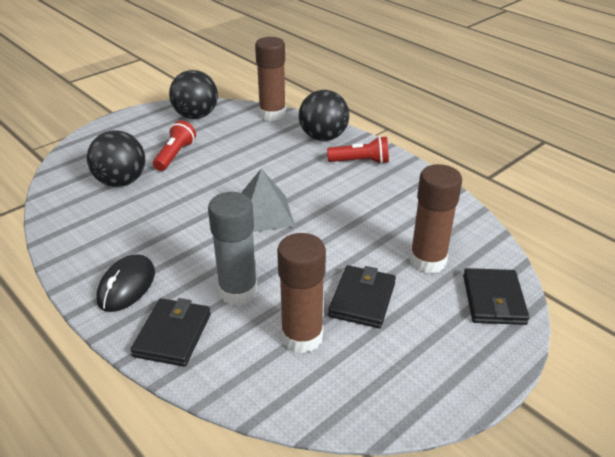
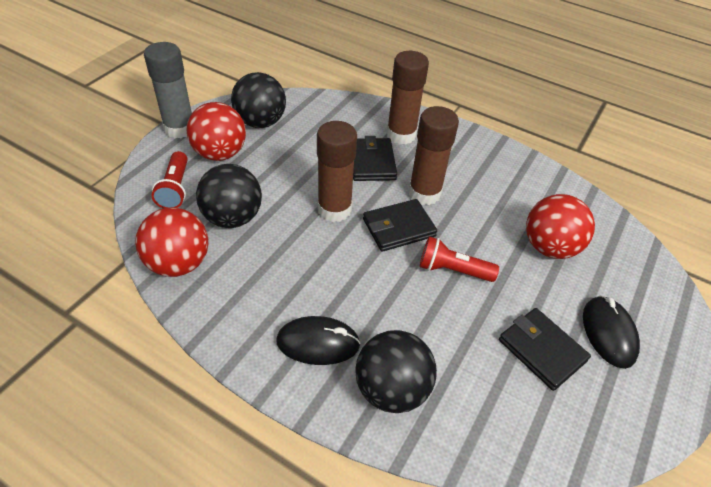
black mouse: 1 -> 2
grey pyramid: 1 -> 0
red ball: 0 -> 3

